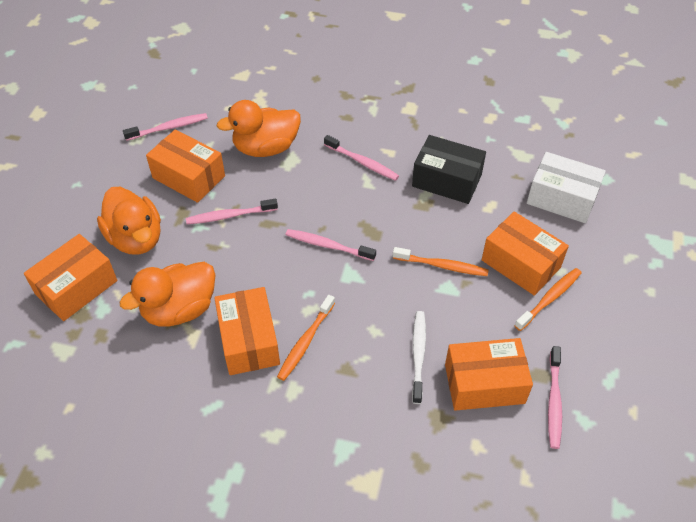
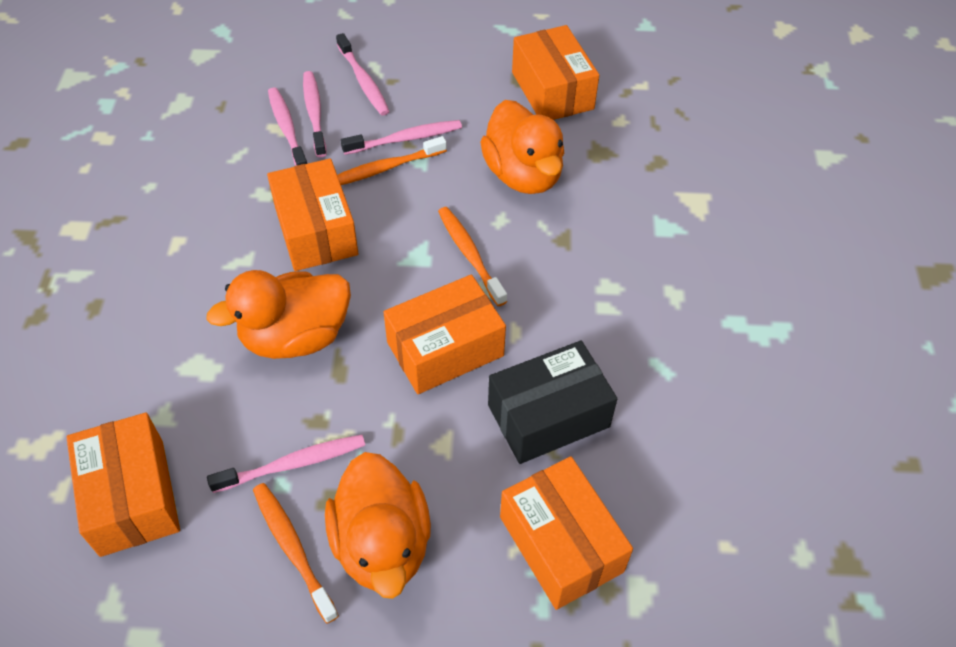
white box: 1 -> 0
white toothbrush: 1 -> 0

